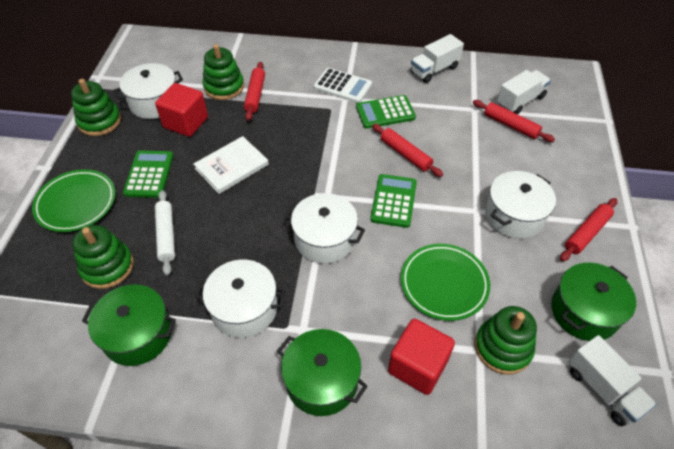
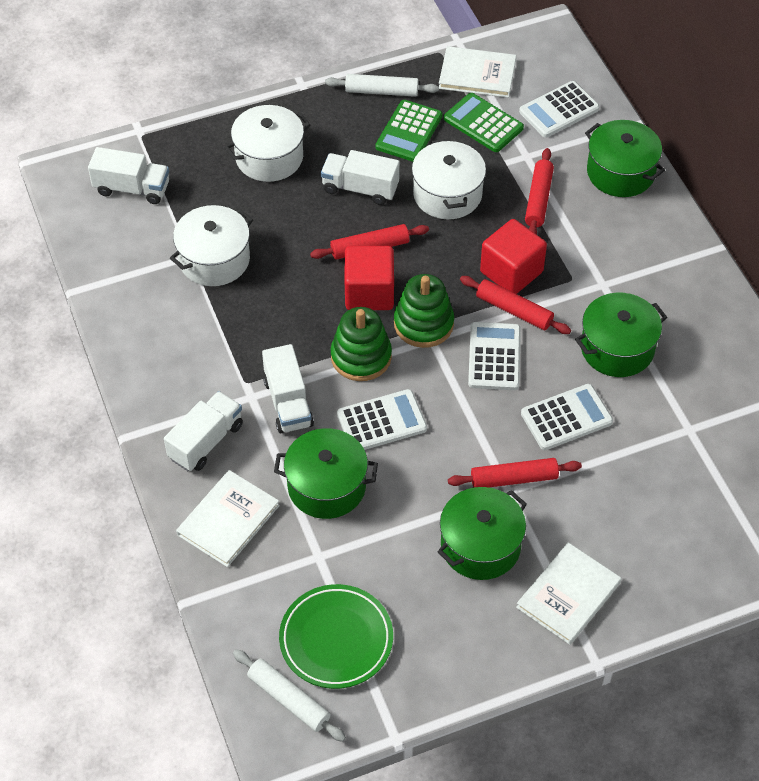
green calculator: 3 -> 2
green plate: 2 -> 1
green pot: 3 -> 4
green stacking toy: 4 -> 2
white book: 1 -> 3
white calculator: 1 -> 4
white pot: 4 -> 3
white rolling pin: 1 -> 2
white truck: 3 -> 4

